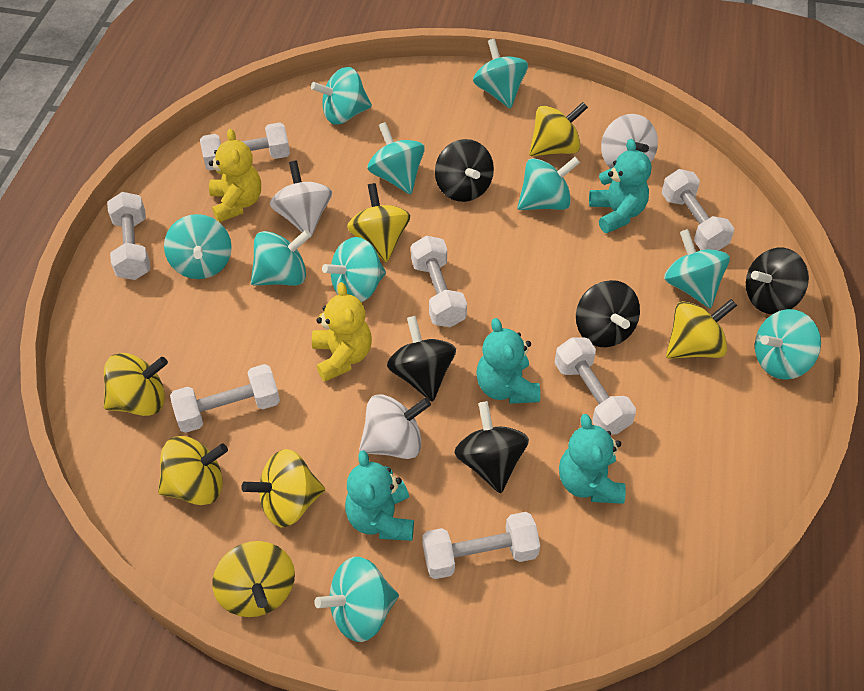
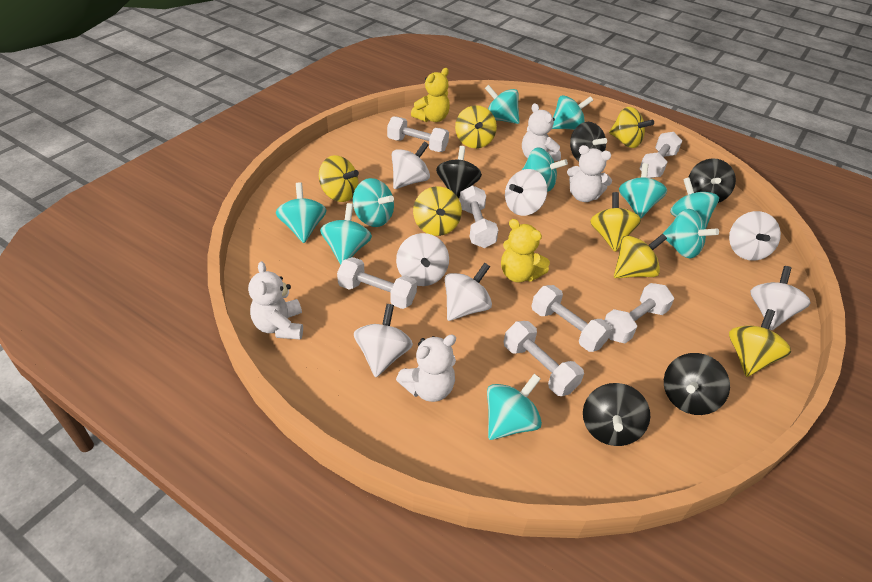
turquoise teddy bear: 4 -> 0
white spinning top: 3 -> 7
white teddy bear: 0 -> 4

